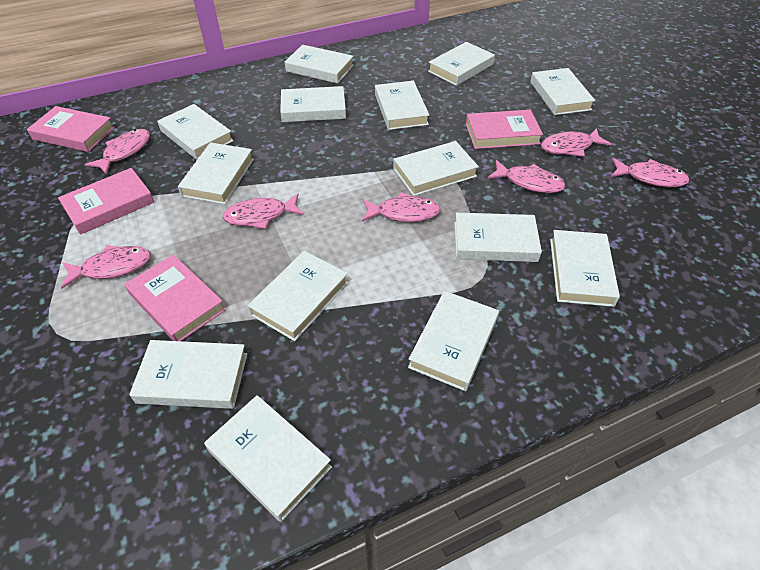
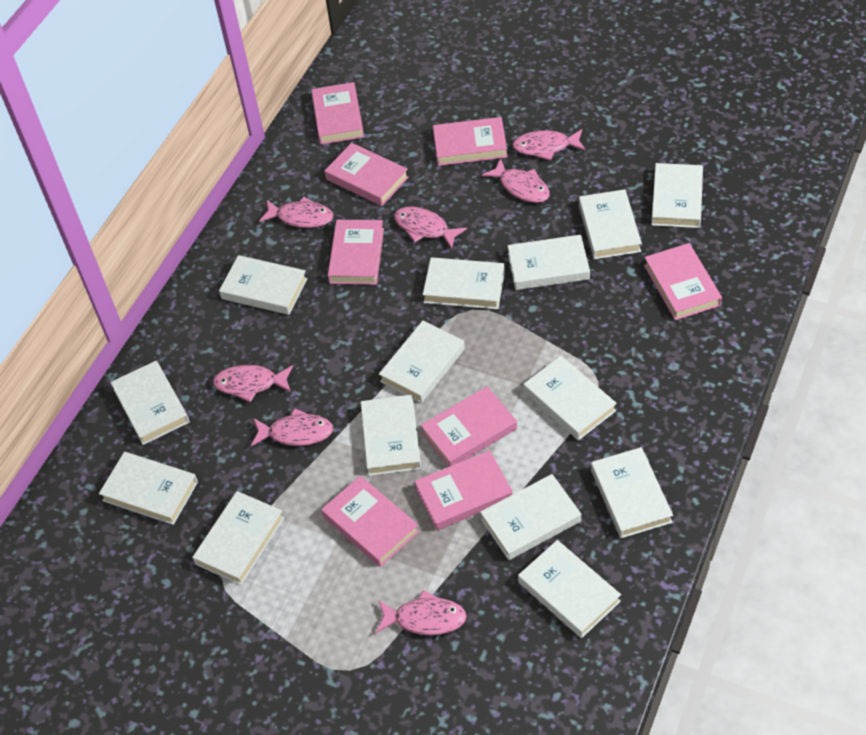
pink book: 4 -> 8

